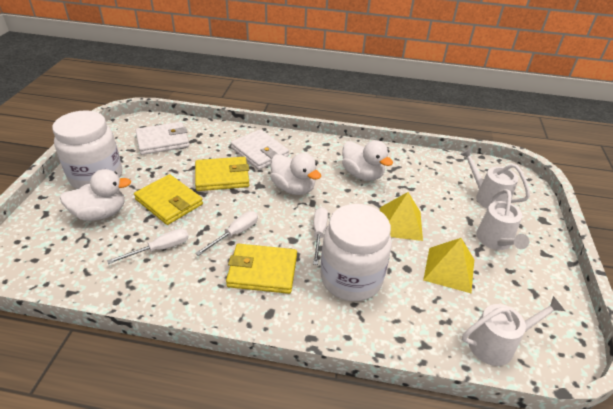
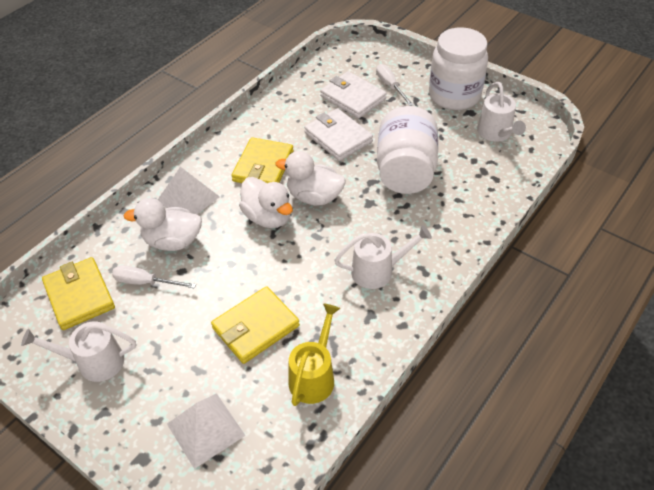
white pyramid: 0 -> 2
white screwdriver: 3 -> 2
yellow pyramid: 2 -> 0
yellow watering can: 0 -> 1

